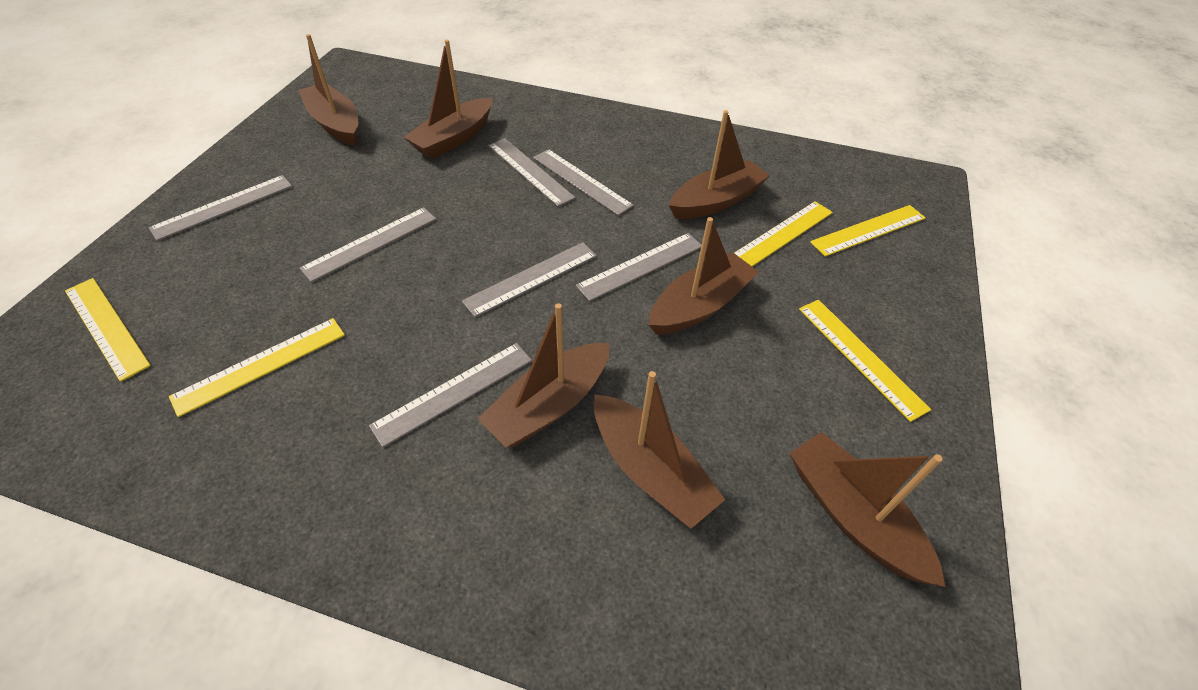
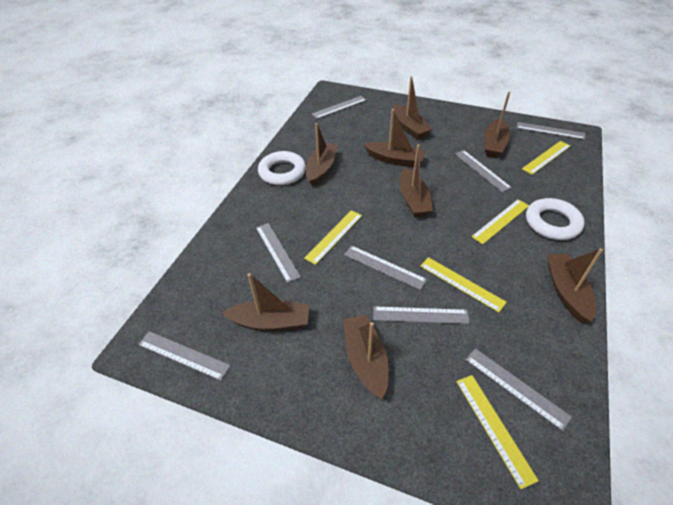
brown boat: 7 -> 8
grey ruler: 7 -> 8
white ring: 0 -> 2

